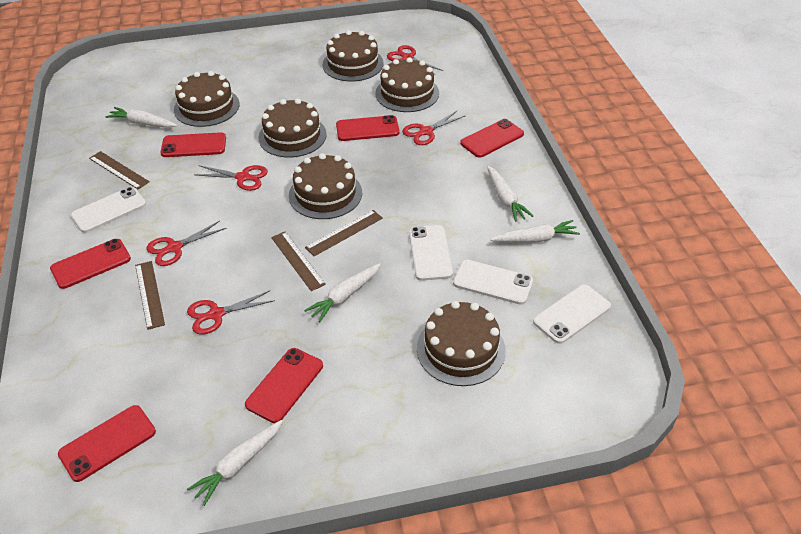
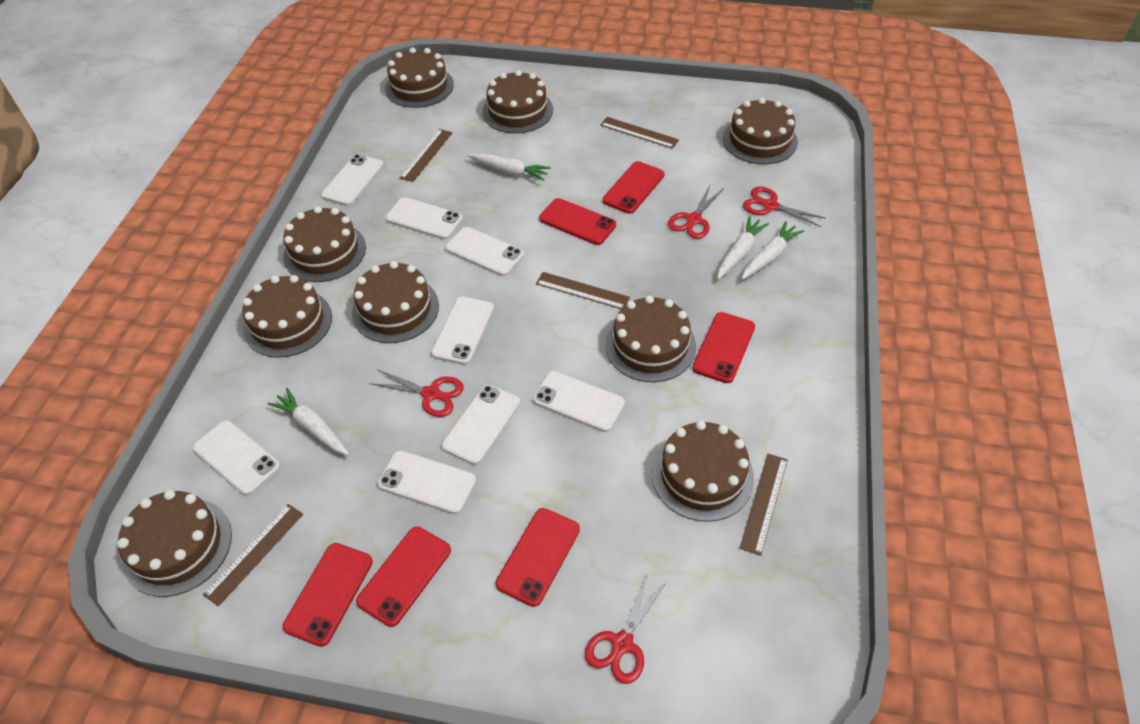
brown cake: 6 -> 9
brown ruler: 4 -> 5
red scissors: 5 -> 4
white carrot: 5 -> 4
white phone: 4 -> 8

